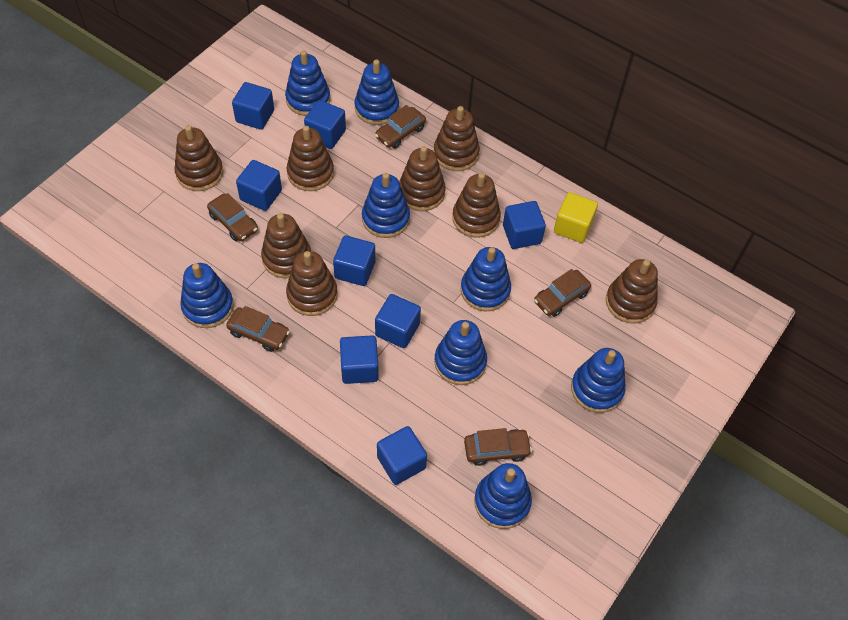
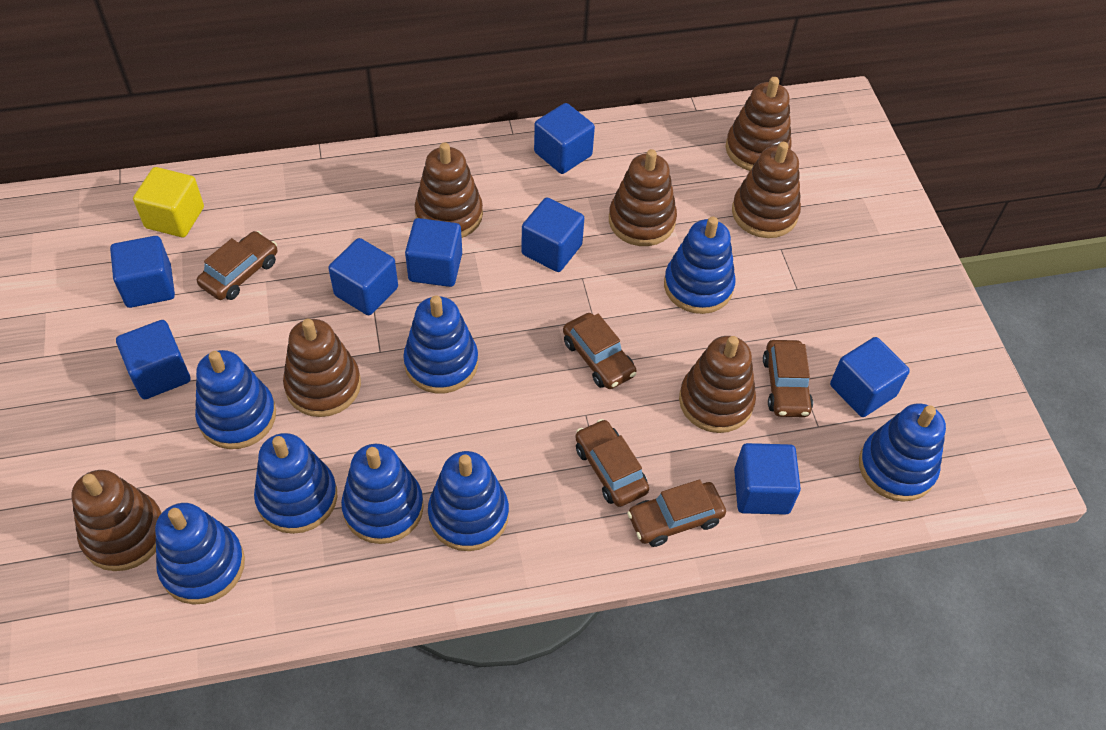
brown stacking toy: 8 -> 7

